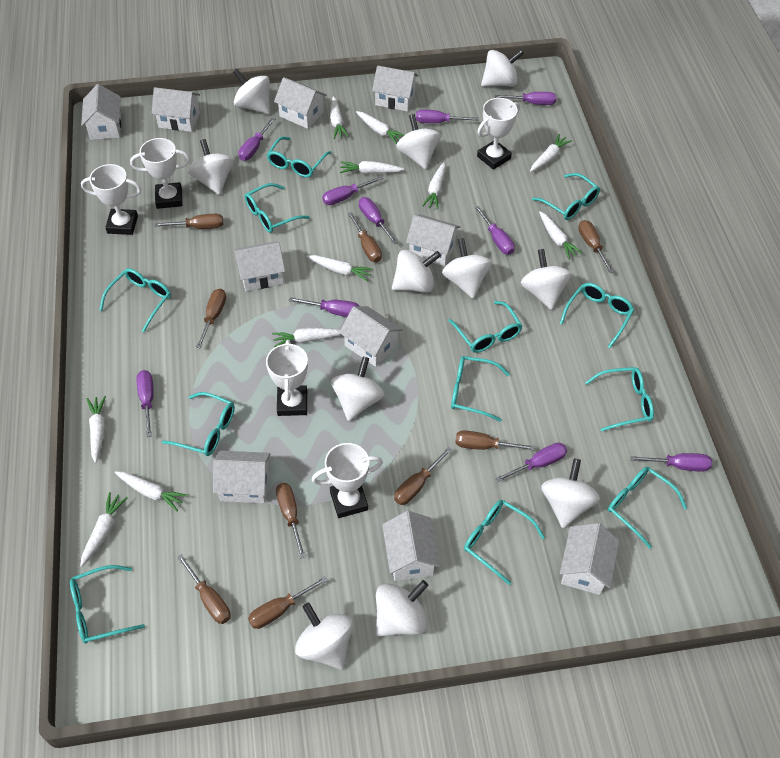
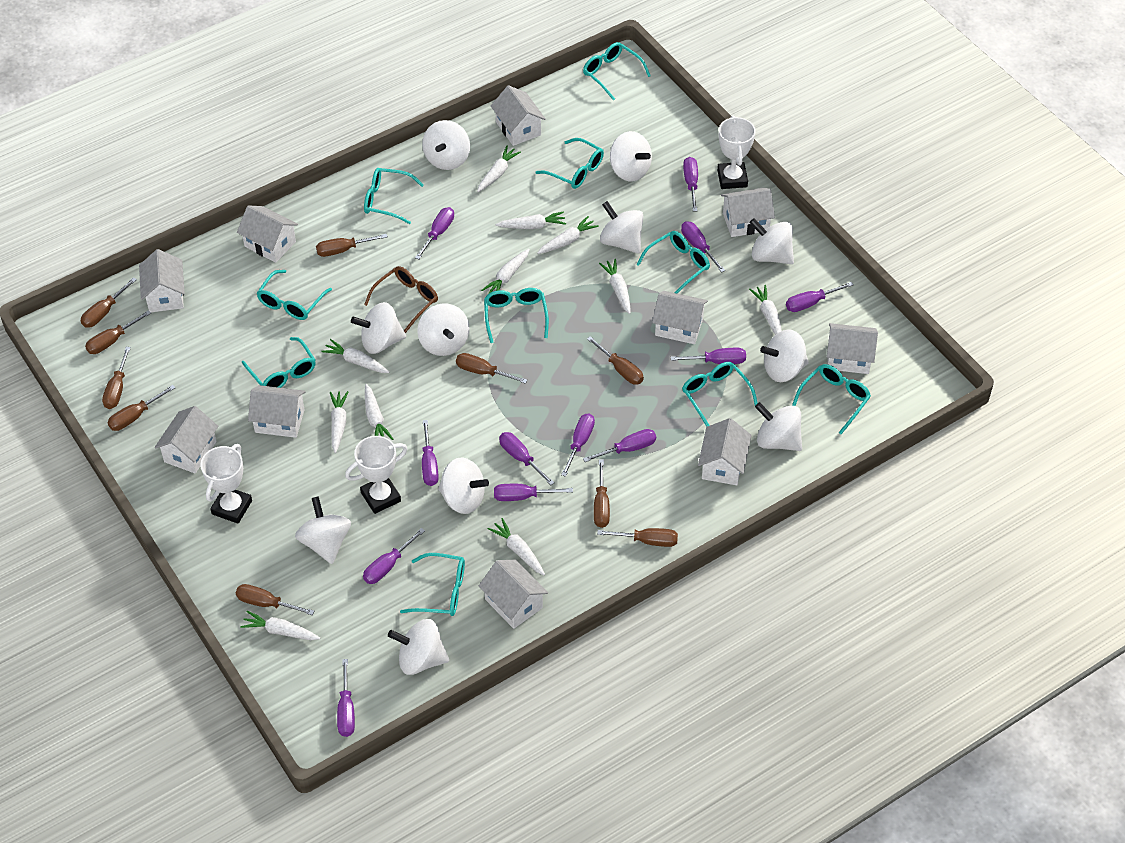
brown glasses: 0 -> 1
brown screwdriver: 9 -> 10
purple screwdriver: 10 -> 12
turquoise glasses: 12 -> 10
white trophy: 5 -> 3

